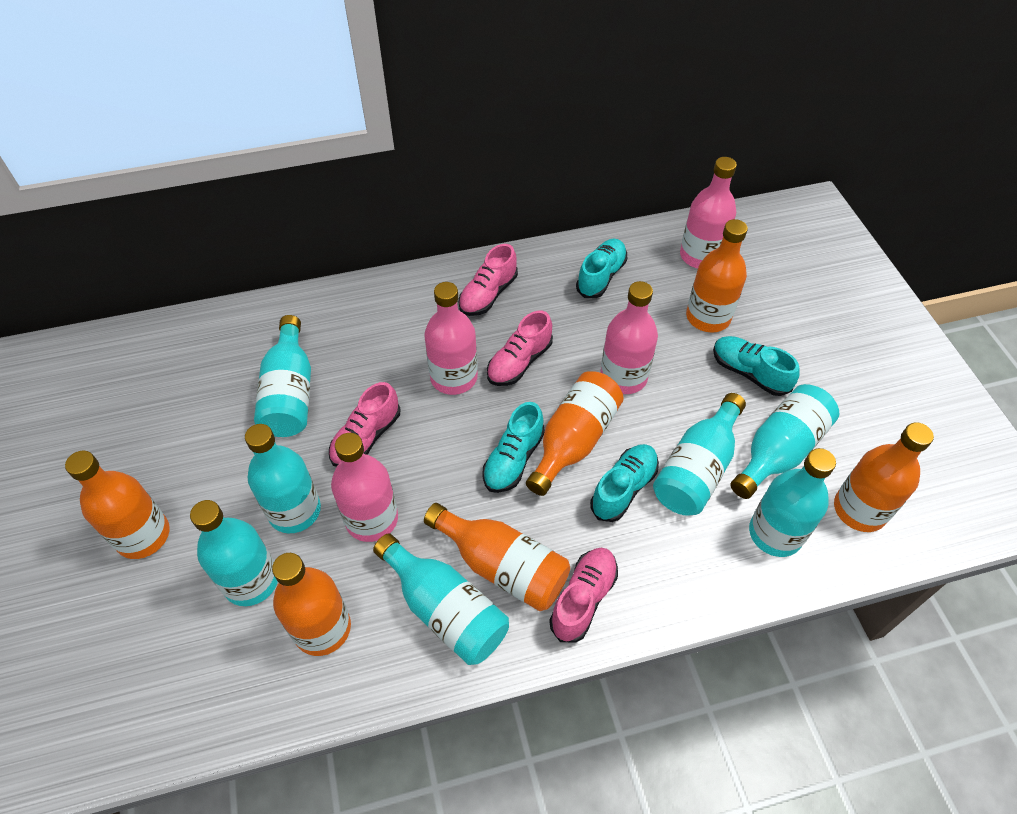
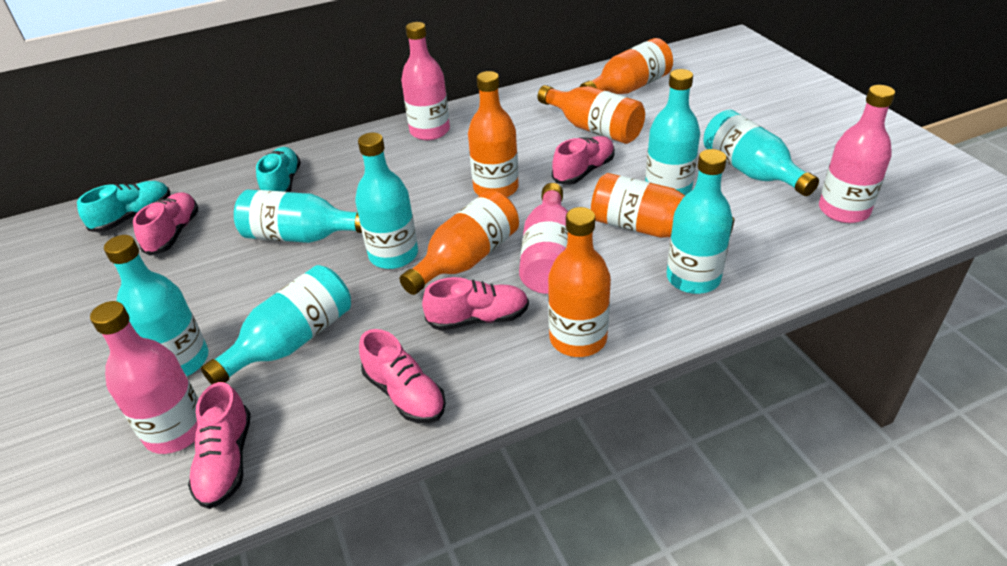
pink shoe: 4 -> 5
turquoise shoe: 4 -> 2

